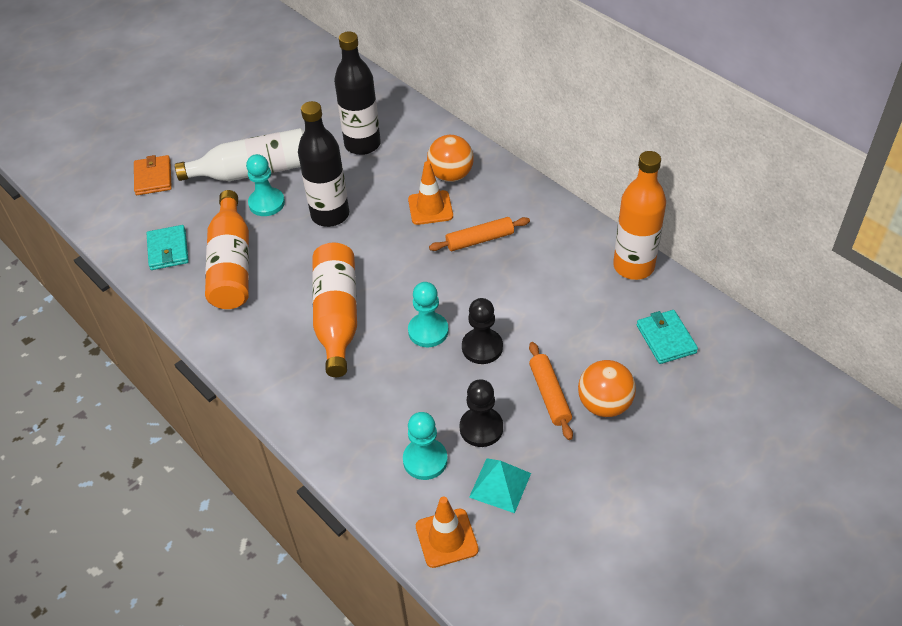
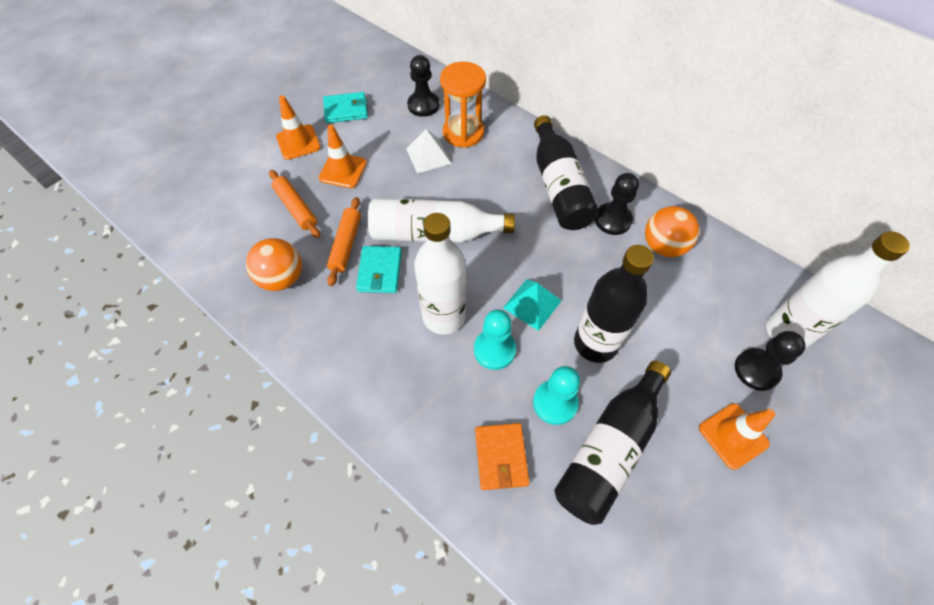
black bottle: 2 -> 3
black pawn: 2 -> 3
orange bottle: 3 -> 0
orange hourglass: 0 -> 1
orange traffic cone: 2 -> 3
turquoise pawn: 3 -> 2
white bottle: 1 -> 3
white pyramid: 0 -> 1

